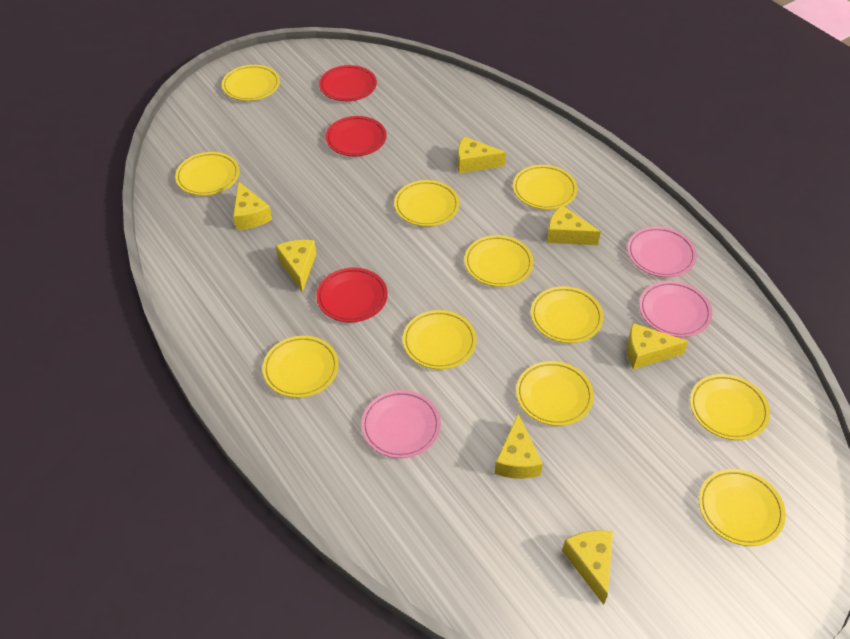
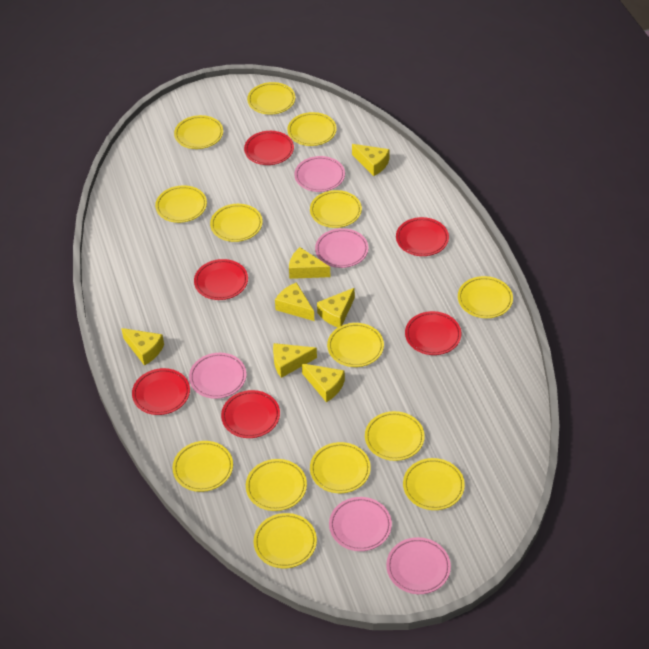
pink plate: 3 -> 5
red plate: 3 -> 6
yellow plate: 11 -> 14

